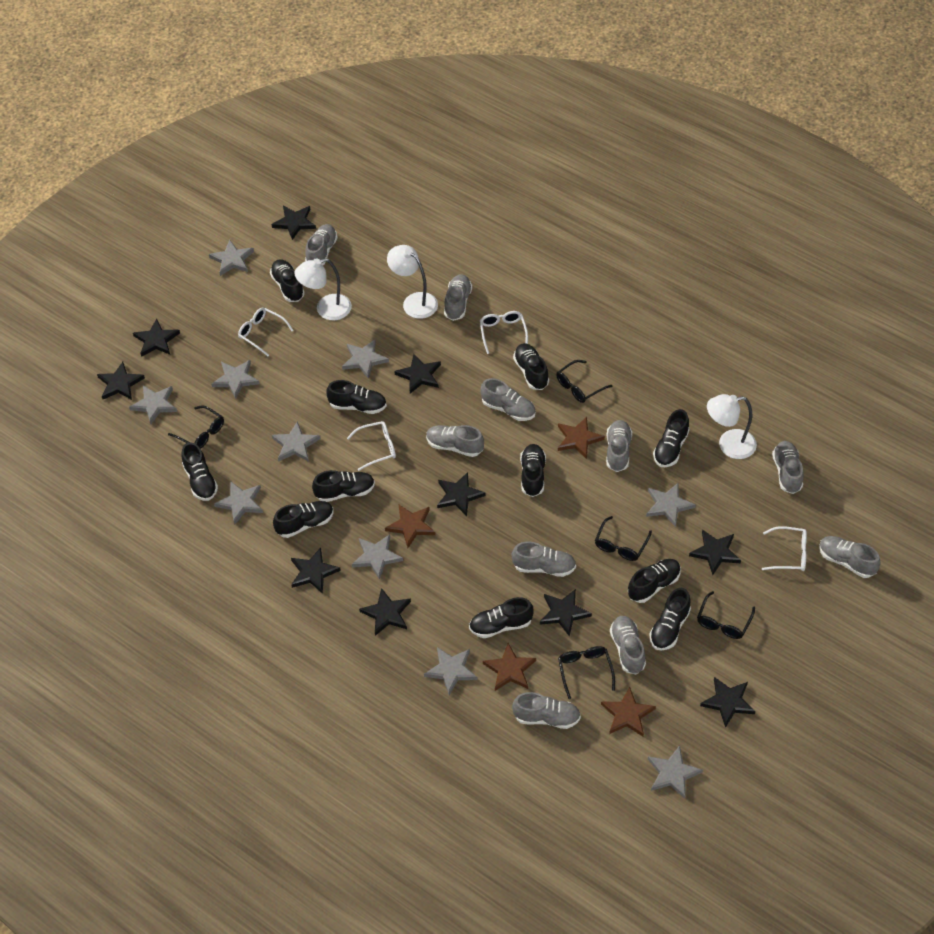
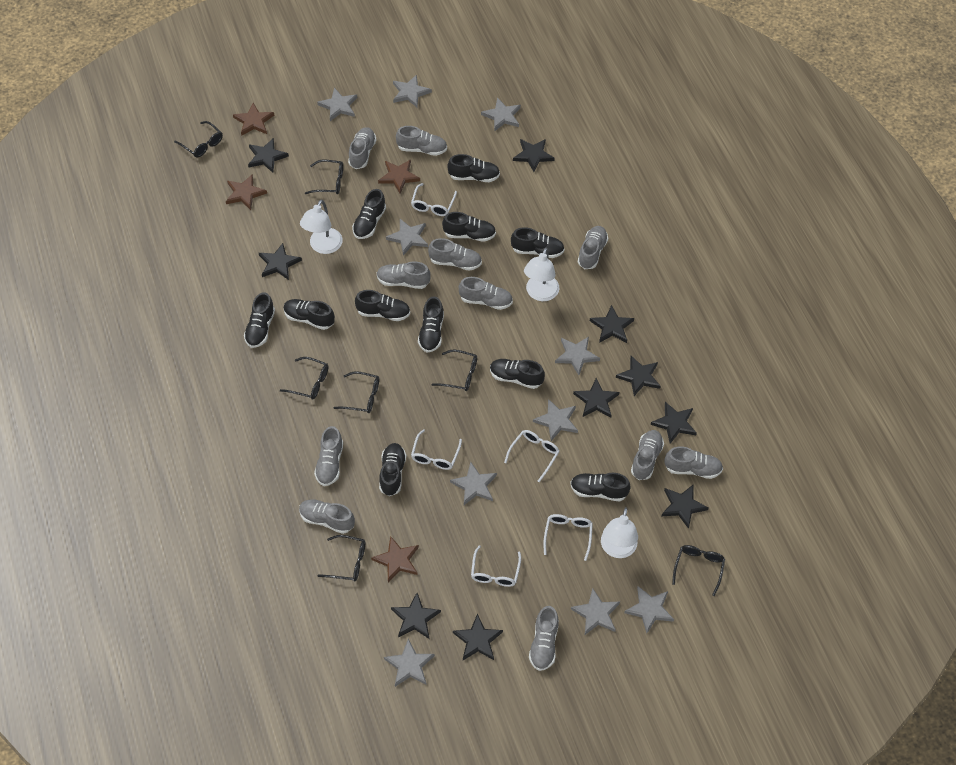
black glasses: 5 -> 7
grey shoe: 10 -> 11
white glasses: 4 -> 5

